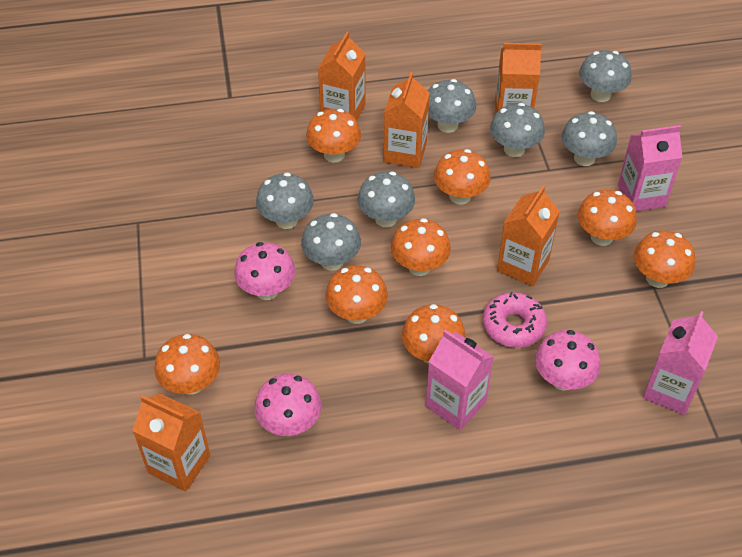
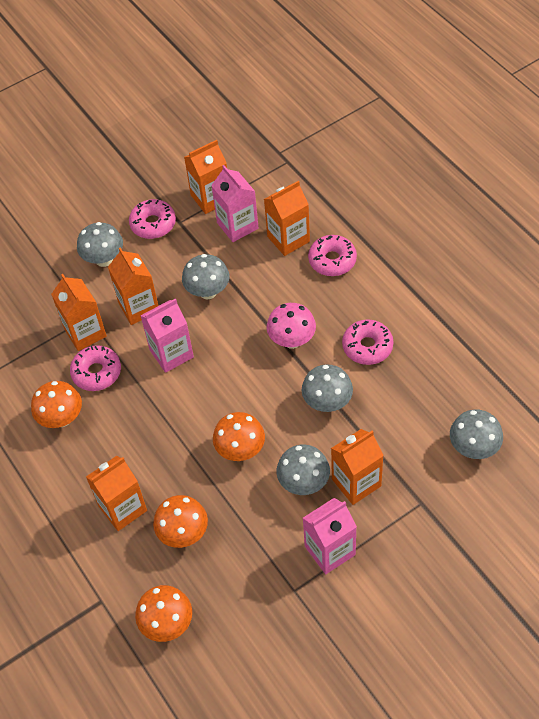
grey mushroom: 7 -> 5
orange carton: 5 -> 6
orange mushroom: 8 -> 4
pink donut: 1 -> 4
pink mushroom: 3 -> 1

